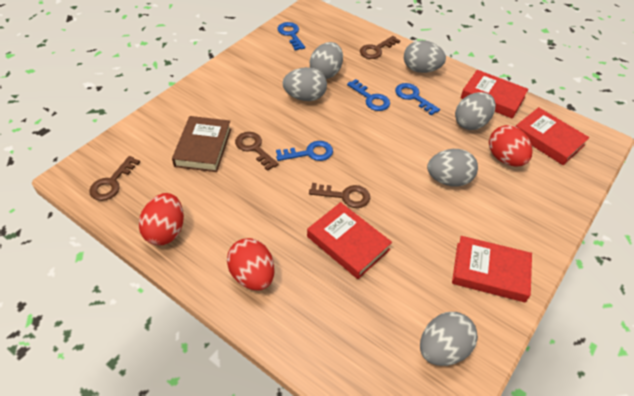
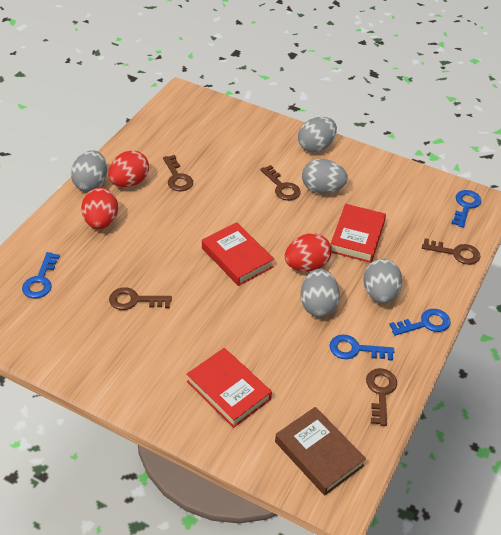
brown key: 4 -> 5
grey egg: 6 -> 5
red book: 4 -> 3

